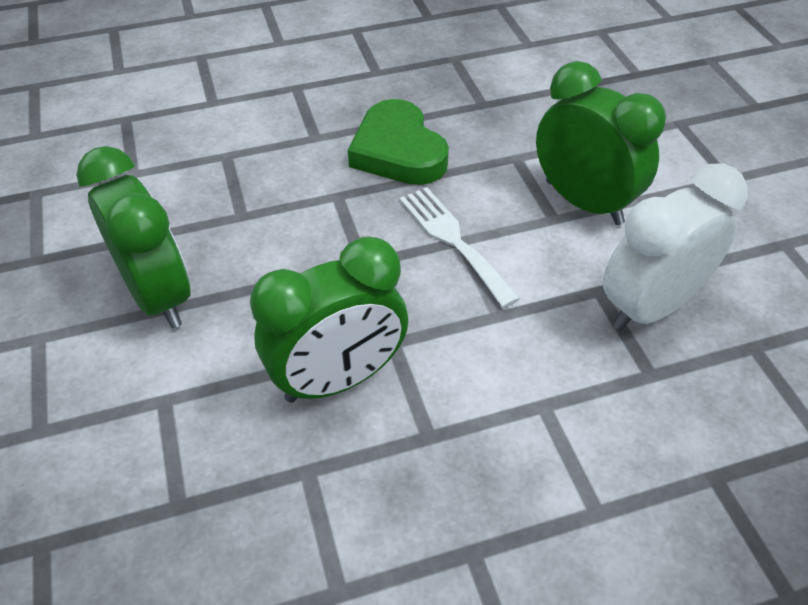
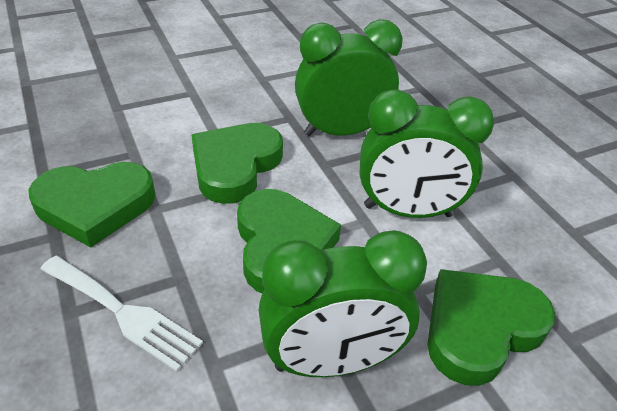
green heart: 1 -> 4
white clock: 1 -> 0

